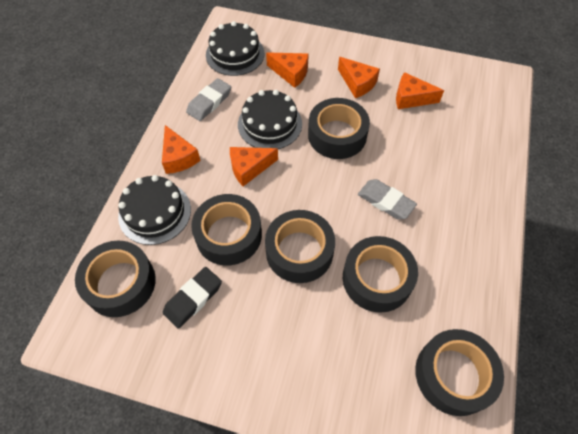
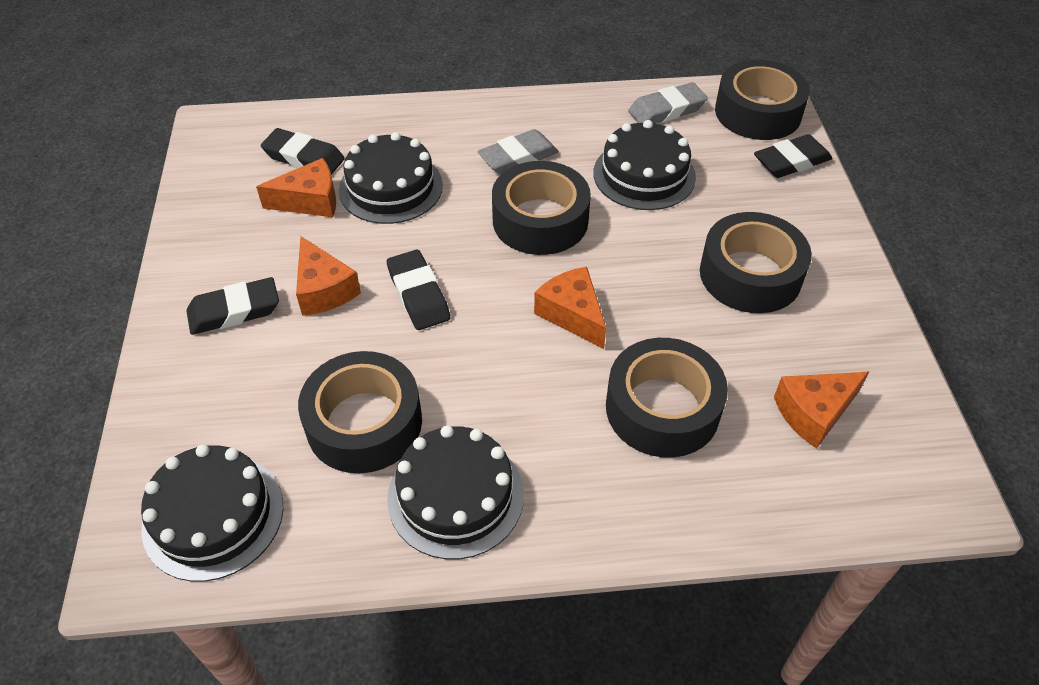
black cake: 3 -> 4
black eraser: 1 -> 4
black tape: 6 -> 5
orange cheese: 5 -> 4

